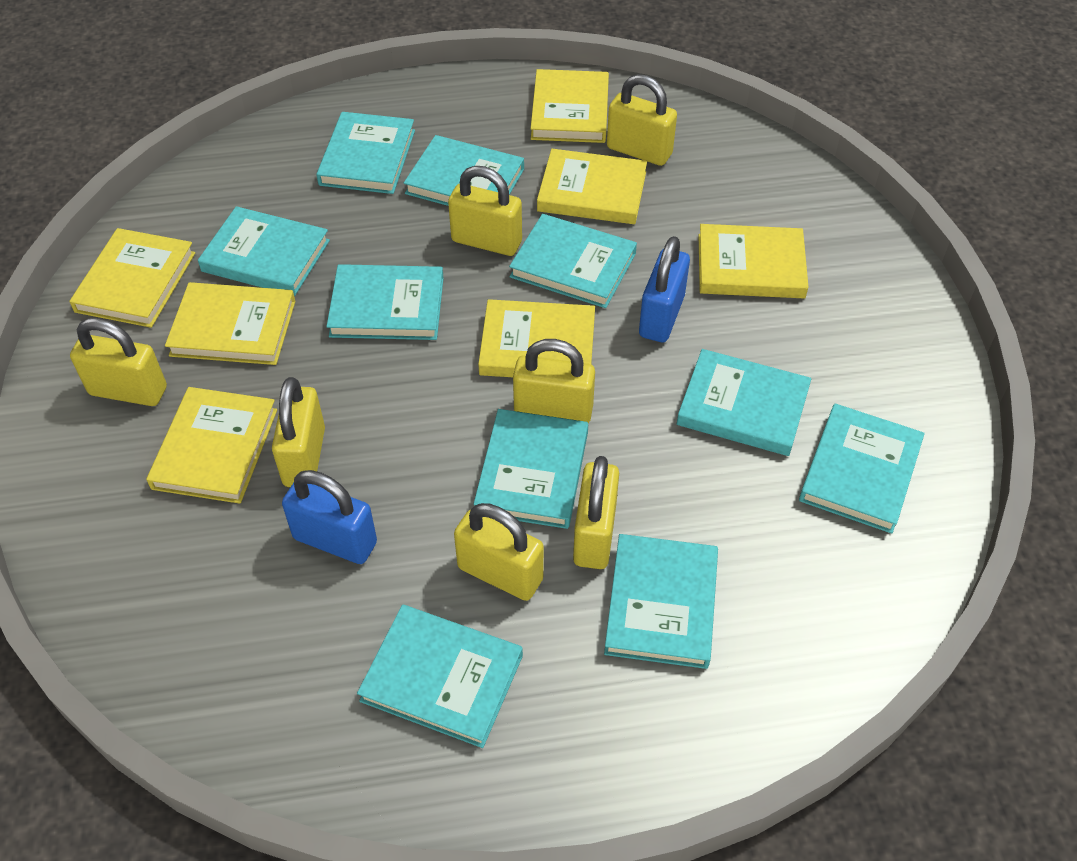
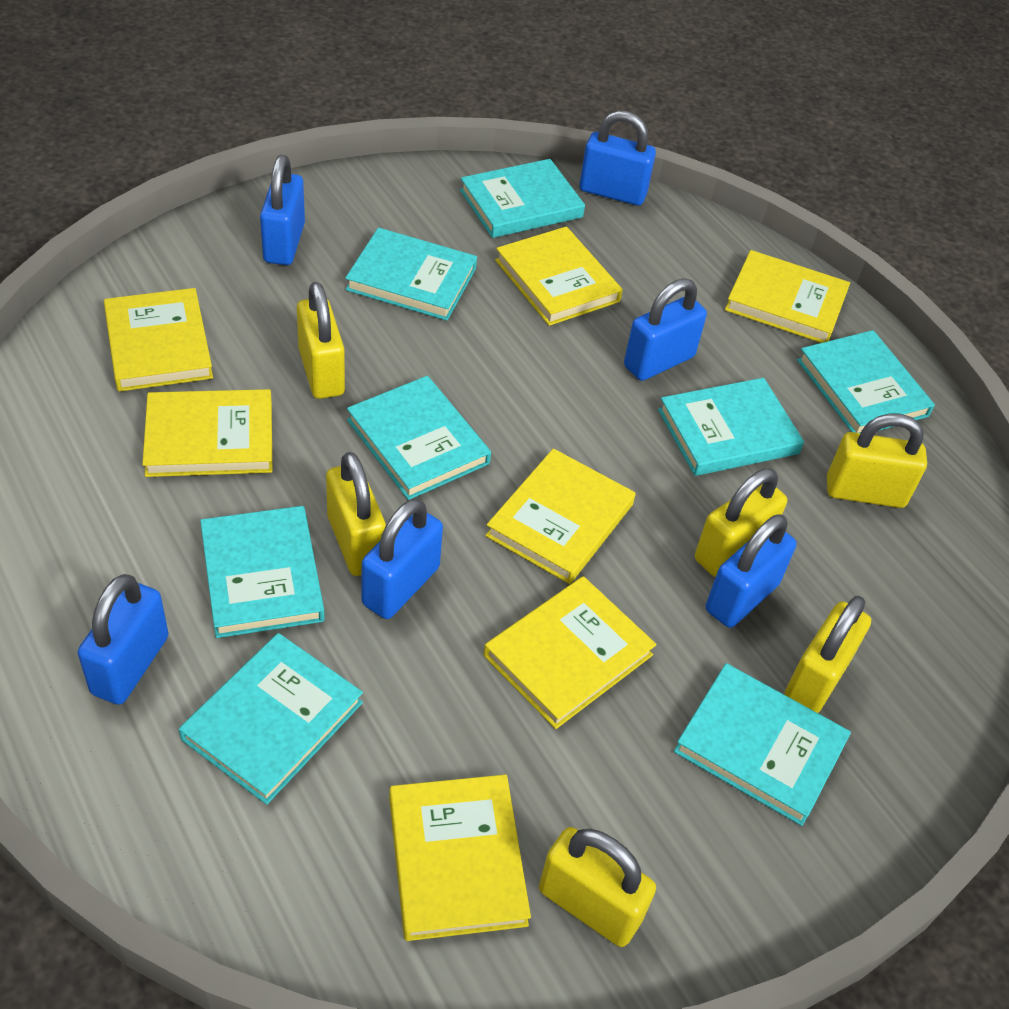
blue padlock: 2 -> 6
turquoise book: 10 -> 8
yellow padlock: 7 -> 6

